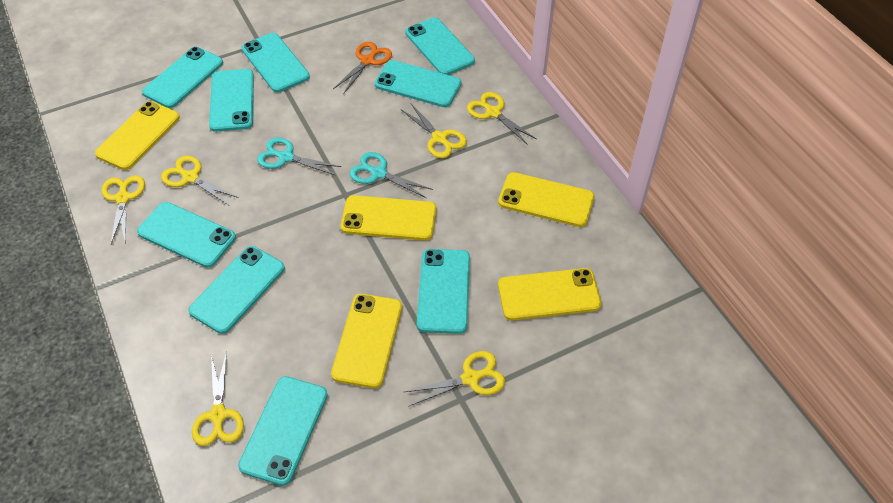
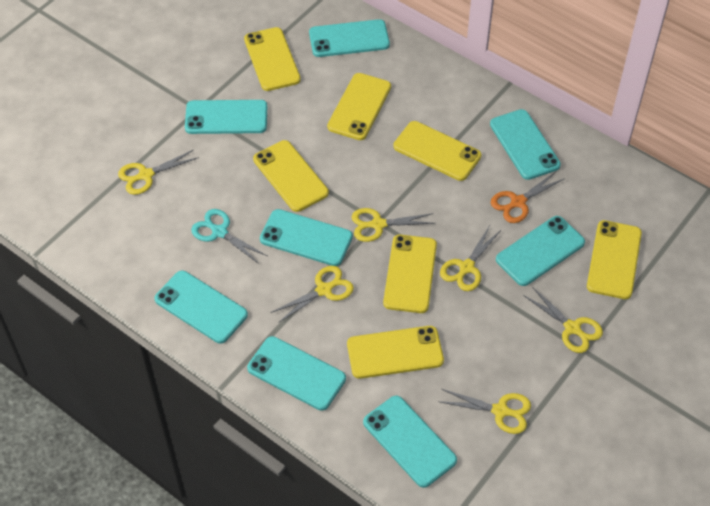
turquoise phone: 9 -> 8
turquoise scissors: 2 -> 1
yellow phone: 5 -> 7

